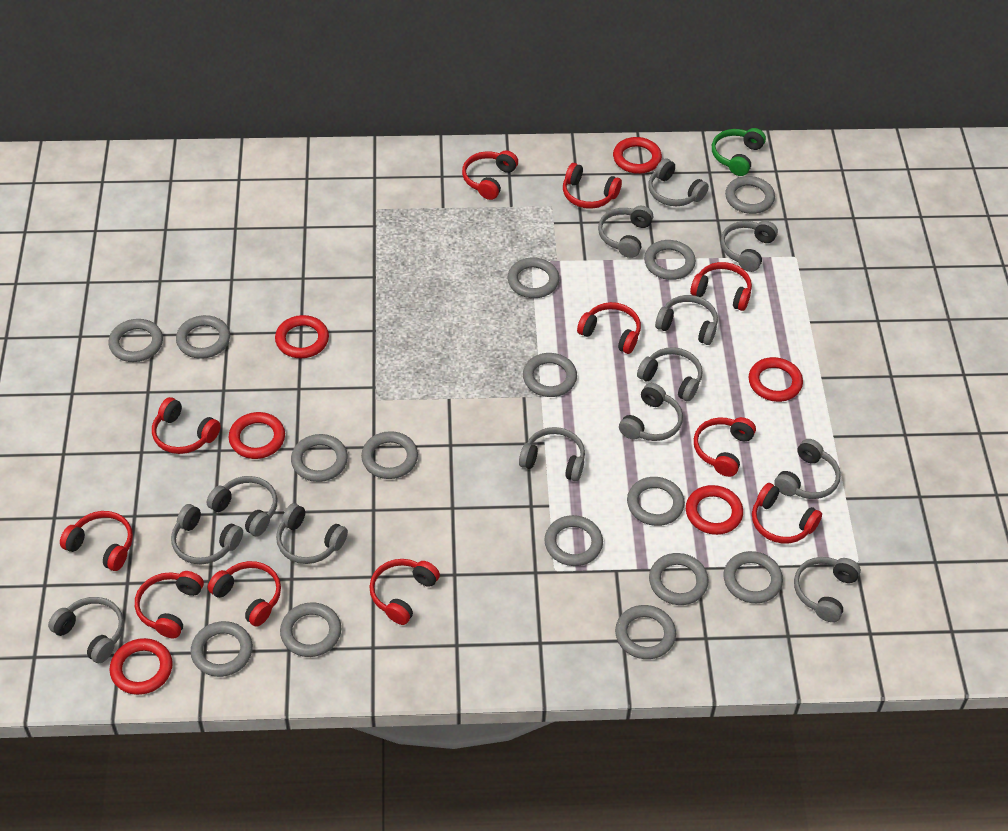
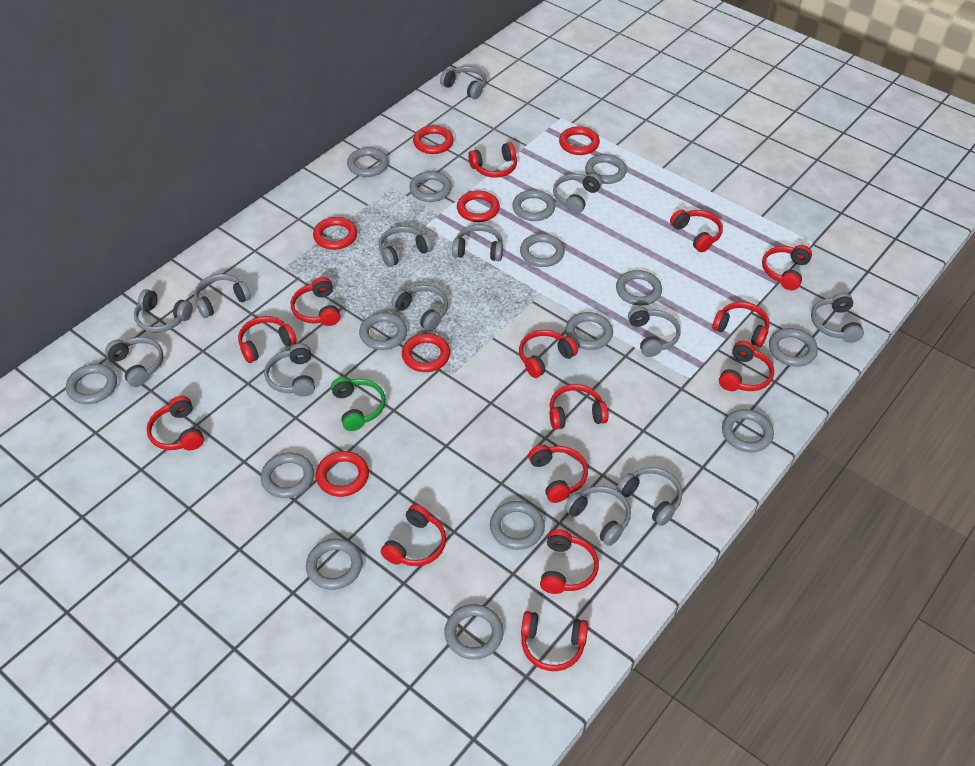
red headphones: 11 -> 14

